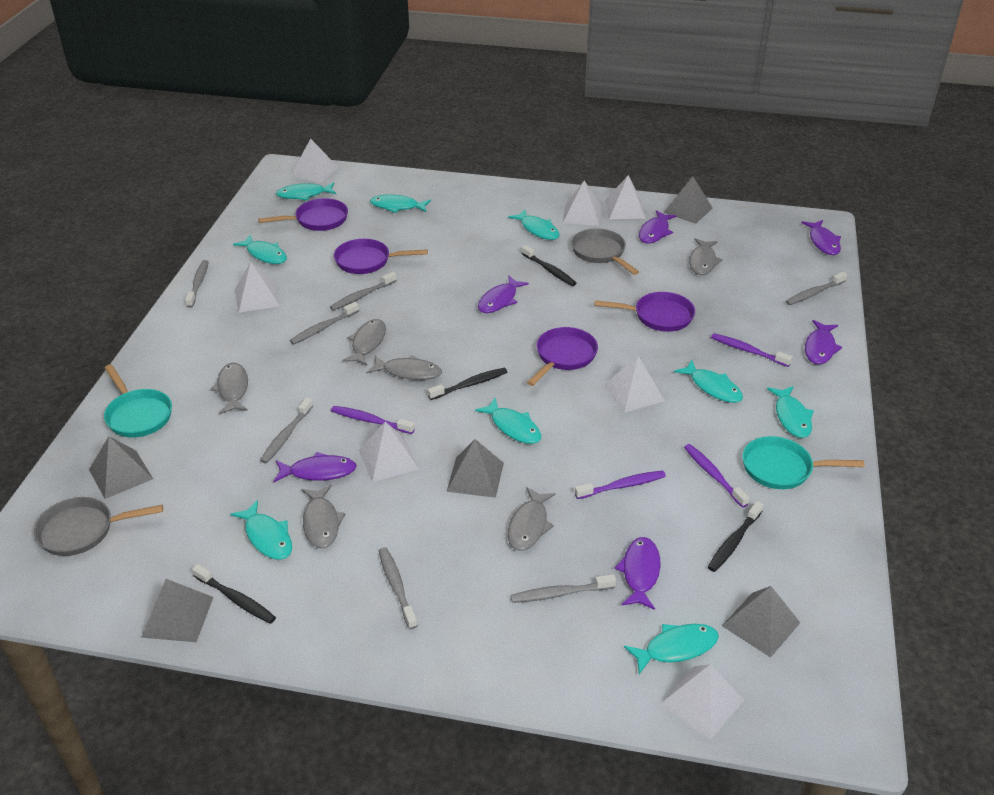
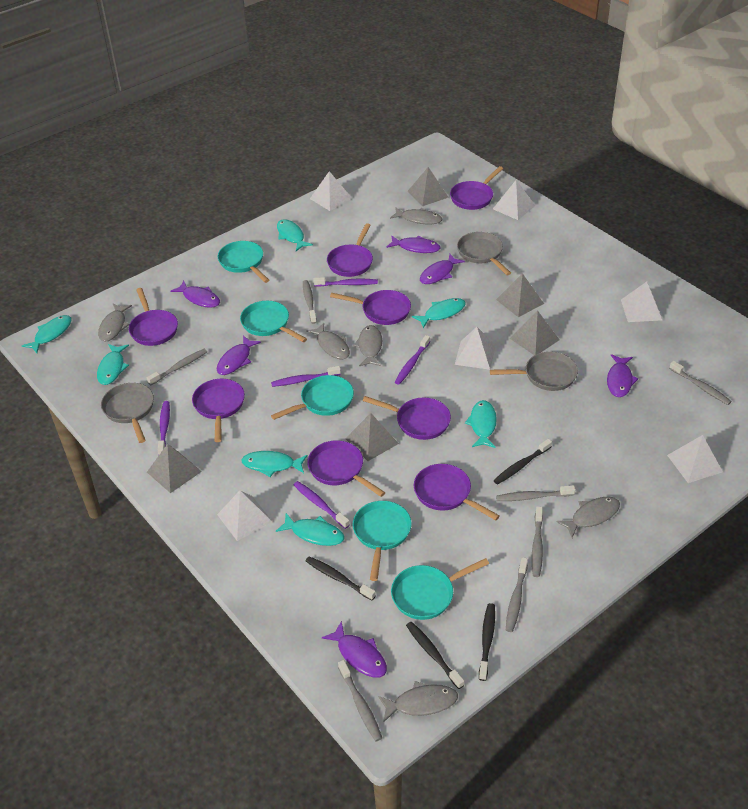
grey pan: 2 -> 3
purple pan: 4 -> 8
purple toothbrush: 4 -> 5
turquoise fish: 9 -> 7
turquoise pan: 2 -> 5
white pyramid: 7 -> 6

